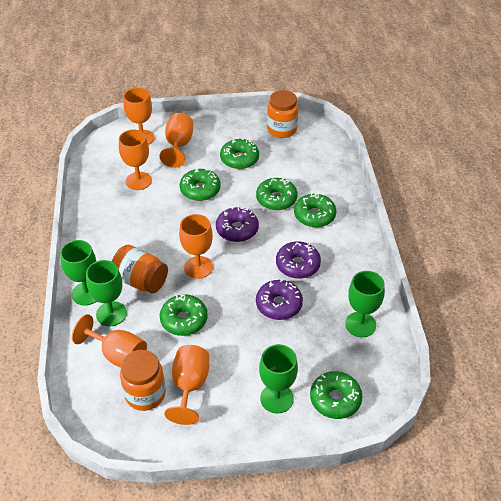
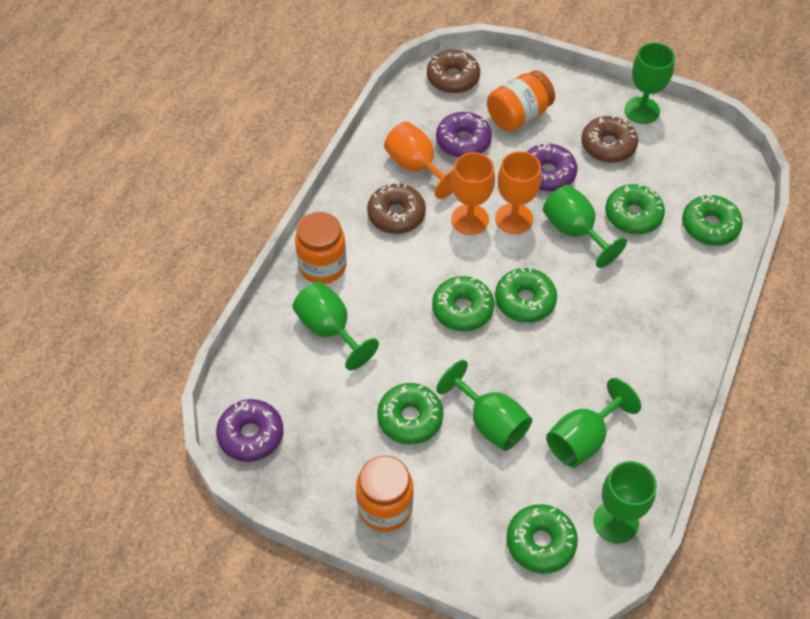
brown donut: 0 -> 3
green goblet: 4 -> 6
orange goblet: 6 -> 3

